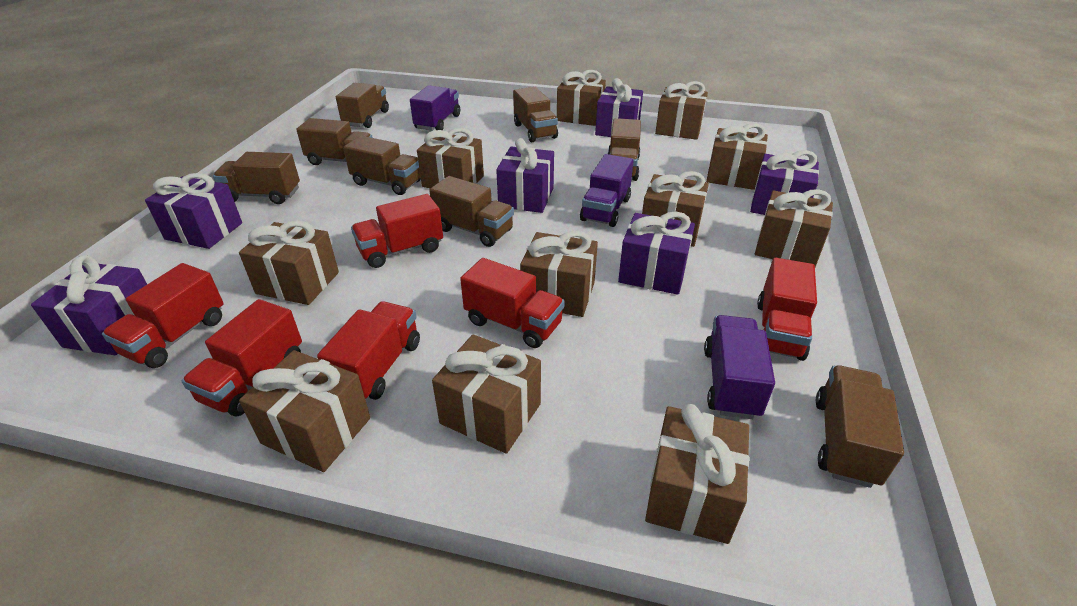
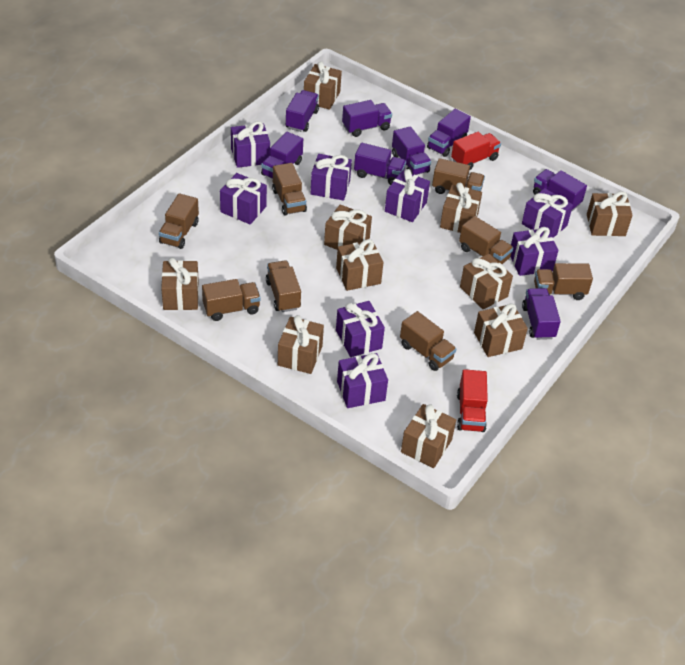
brown gift: 11 -> 10
purple gift: 6 -> 8
purple truck: 3 -> 8
red truck: 6 -> 2

